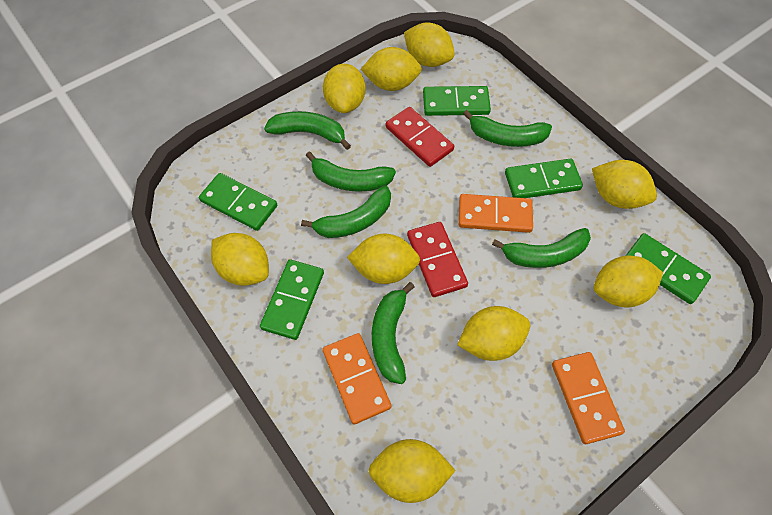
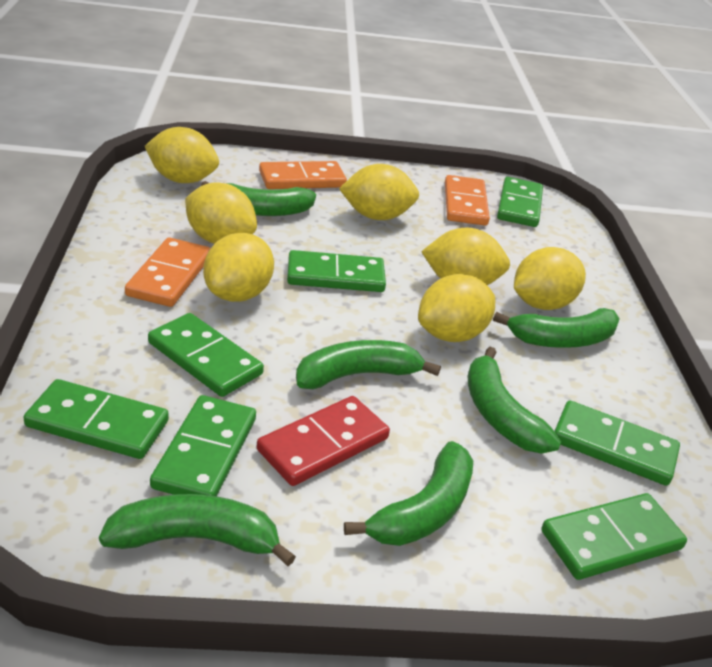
green domino: 5 -> 7
red domino: 2 -> 1
yellow lemon: 9 -> 7

